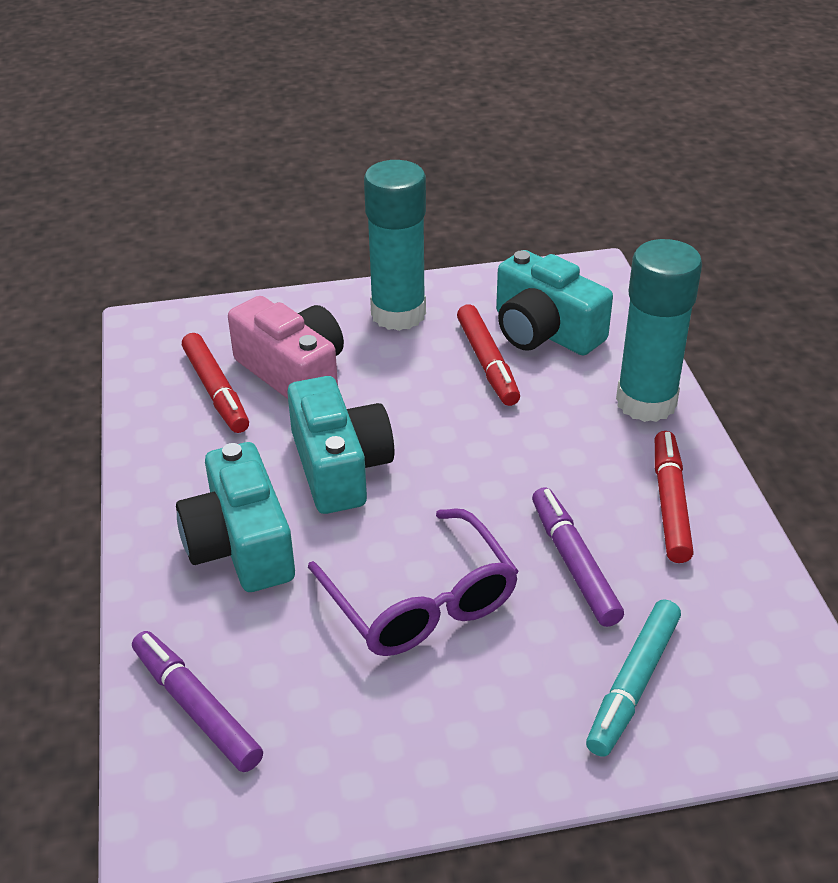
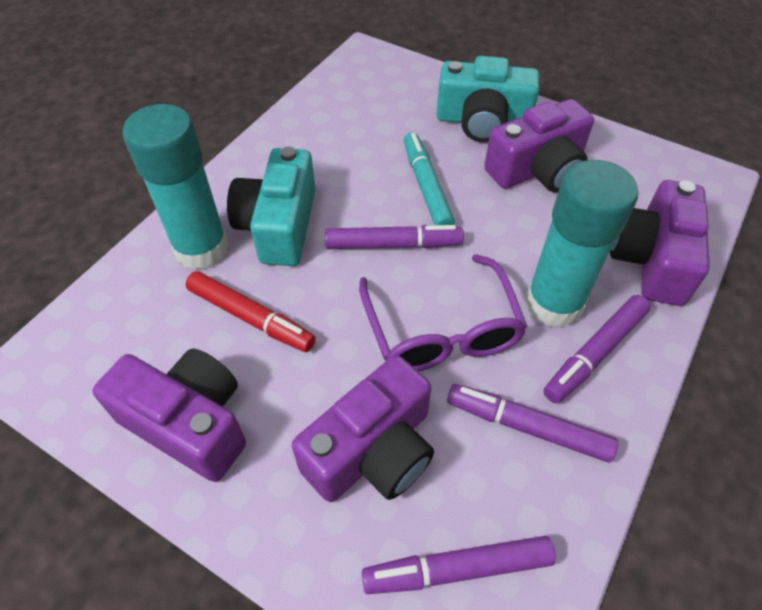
pink camera: 1 -> 0
purple camera: 0 -> 4
purple marker: 2 -> 4
red marker: 3 -> 1
turquoise camera: 3 -> 2

